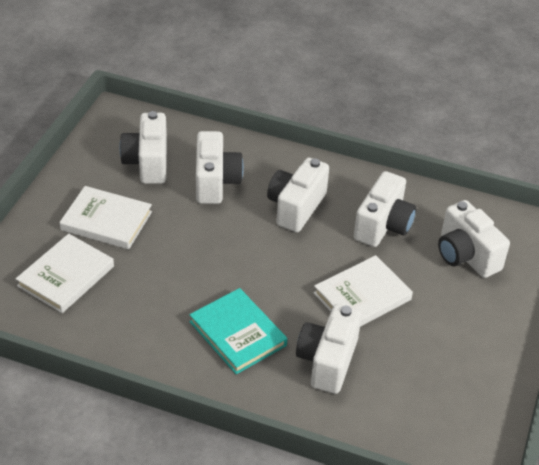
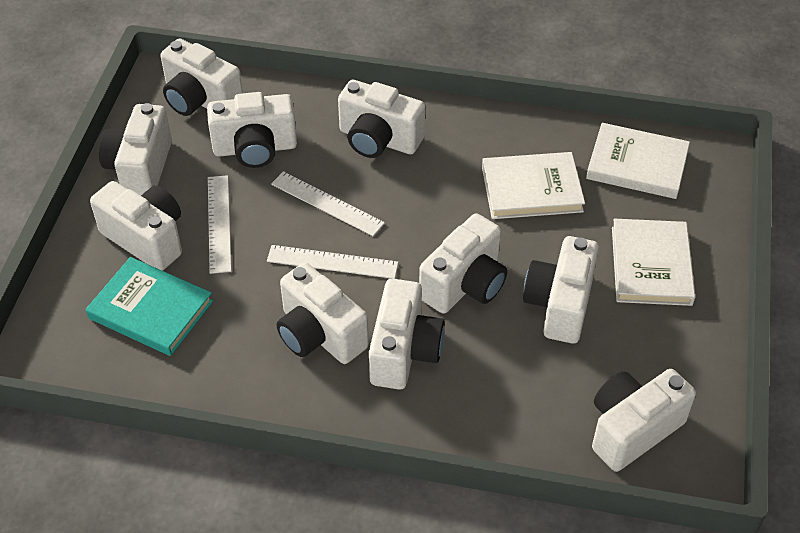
white camera: 6 -> 10
white ruler: 0 -> 3

